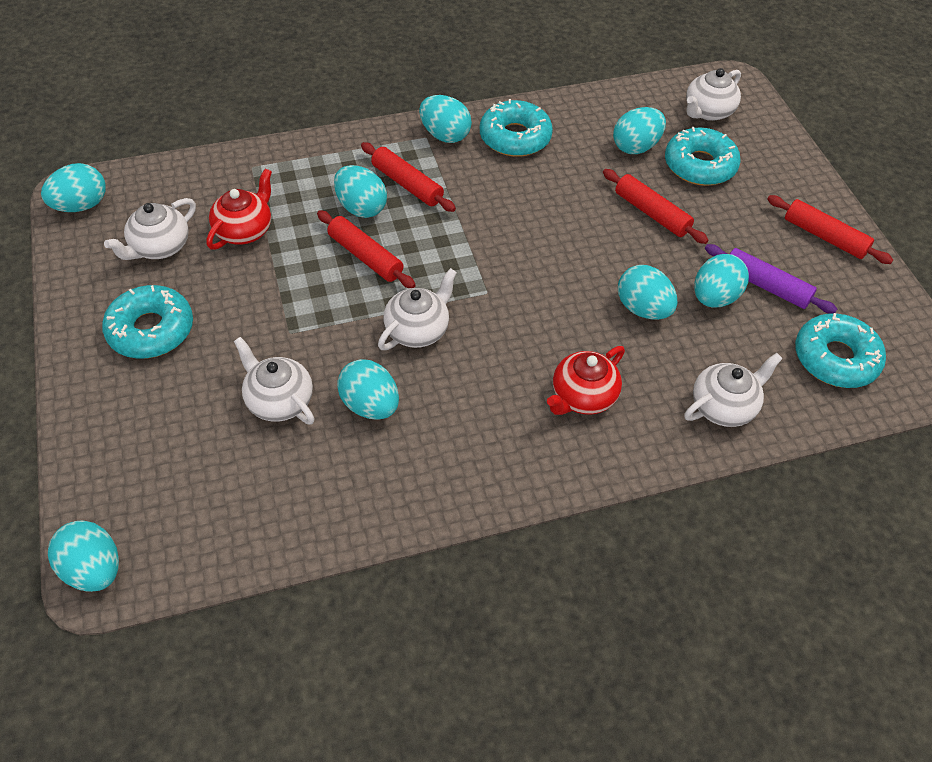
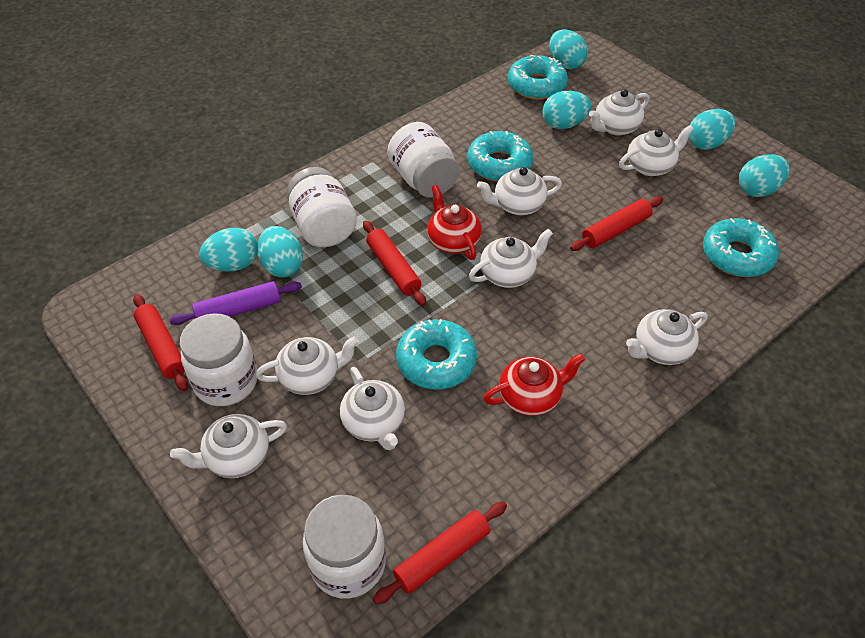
turquoise egg: 8 -> 6
white jar: 0 -> 4
white teapot: 5 -> 8

